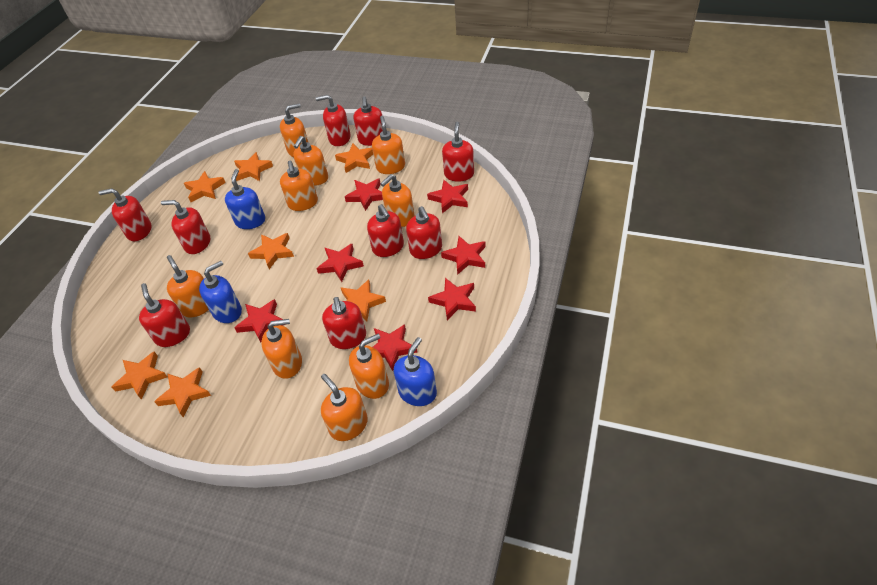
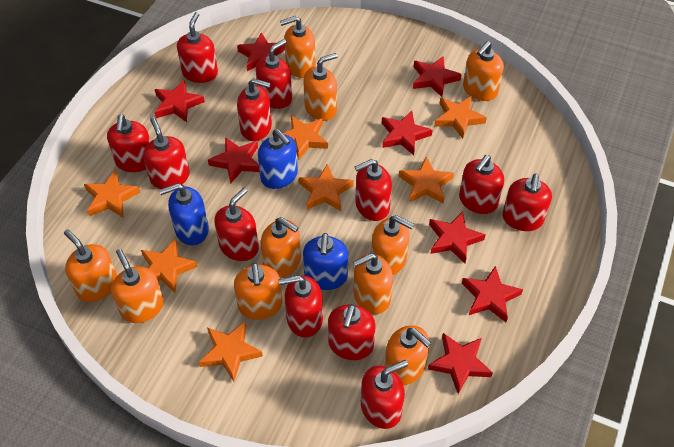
orange soap dispenser: 9 -> 10
red soap dispenser: 9 -> 12
red star: 7 -> 8

